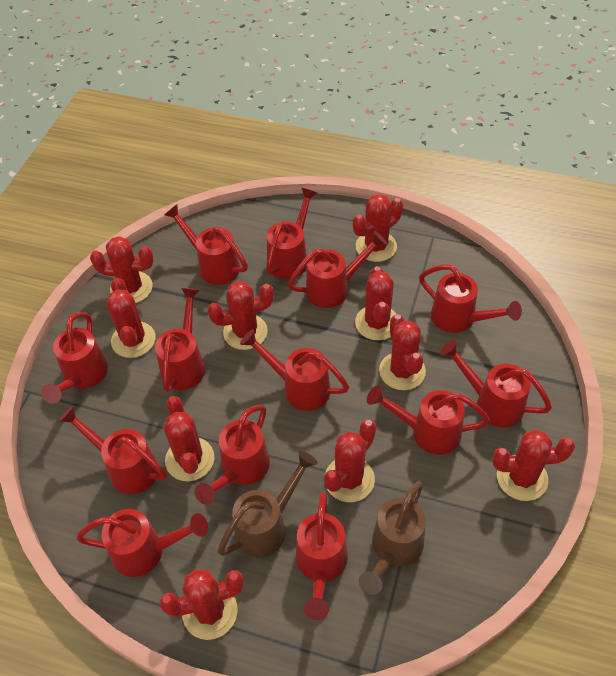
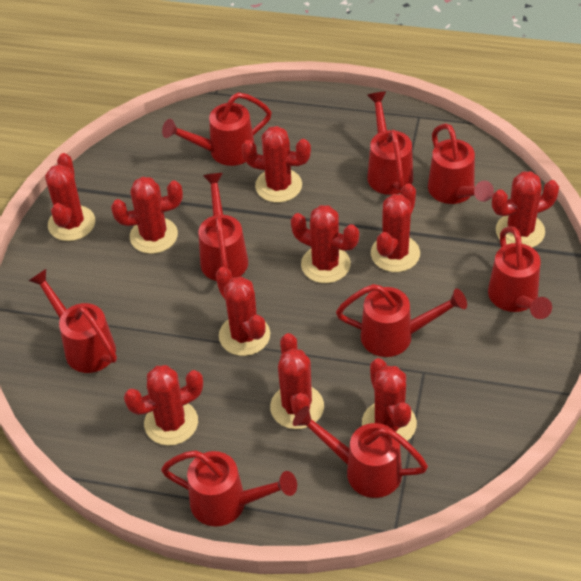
brown watering can: 2 -> 0
red watering can: 13 -> 9

